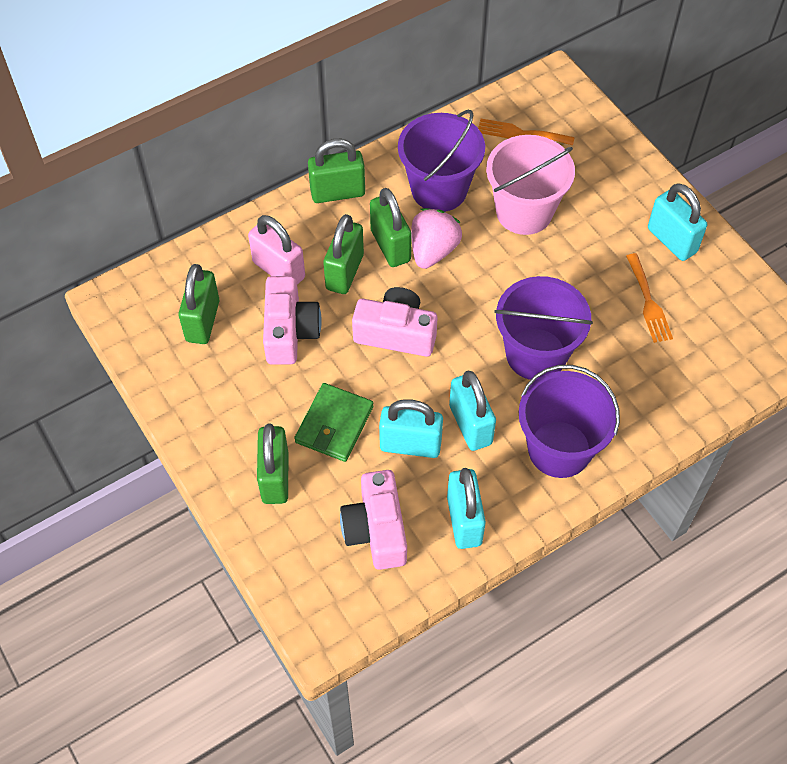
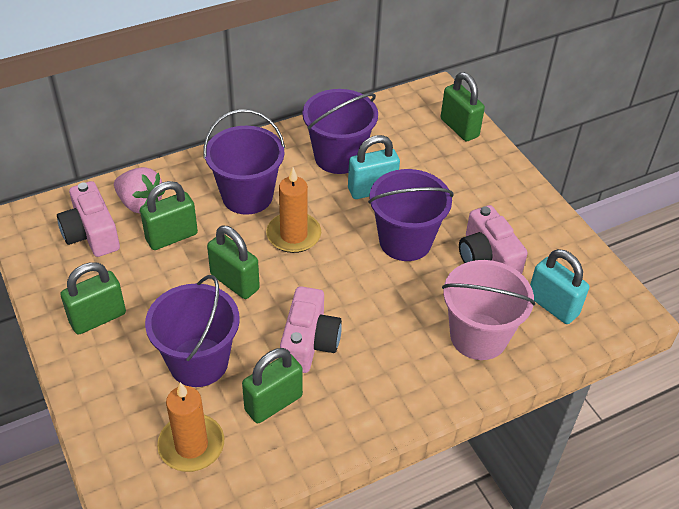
green wallet: 1 -> 0
orange candle: 0 -> 2
orange fork: 2 -> 0
pink padlock: 1 -> 0
purple bucket: 3 -> 4
turquoise padlock: 4 -> 2

